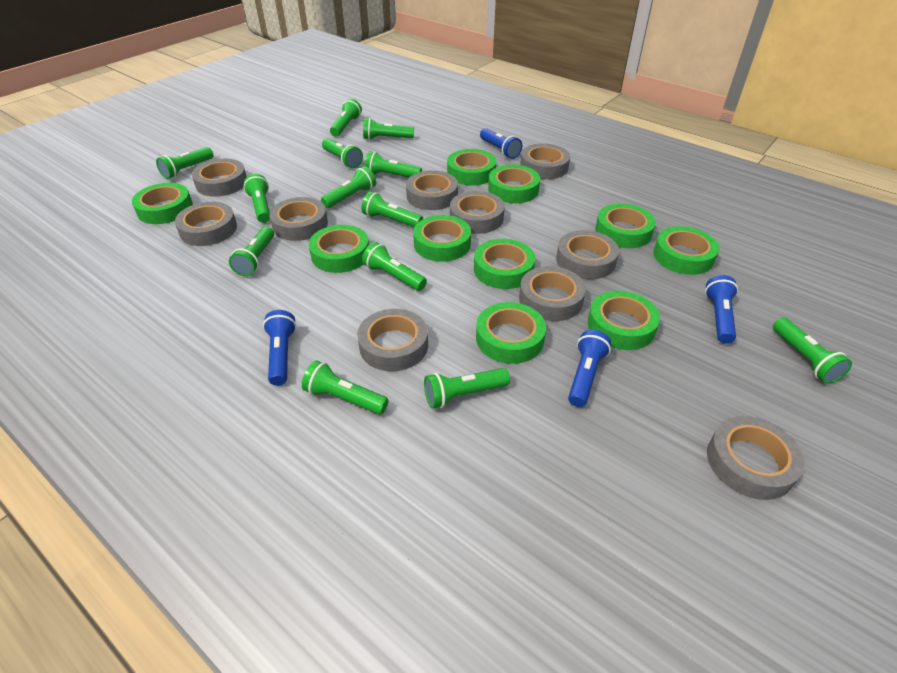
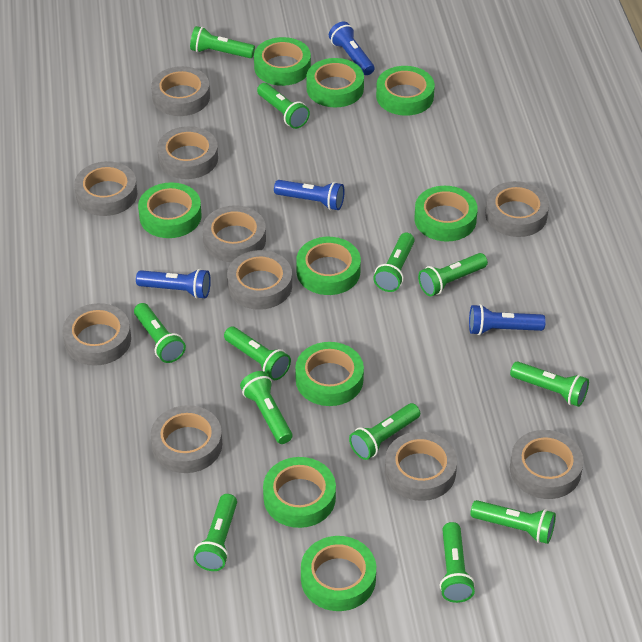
green flashlight: 13 -> 12
green tape: 10 -> 9

